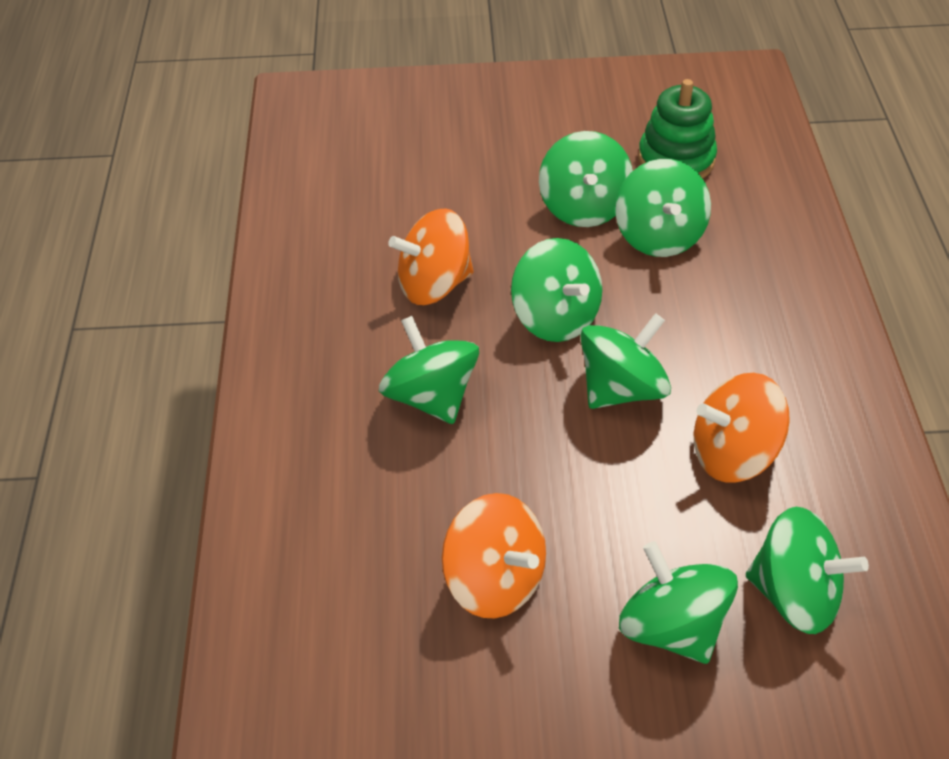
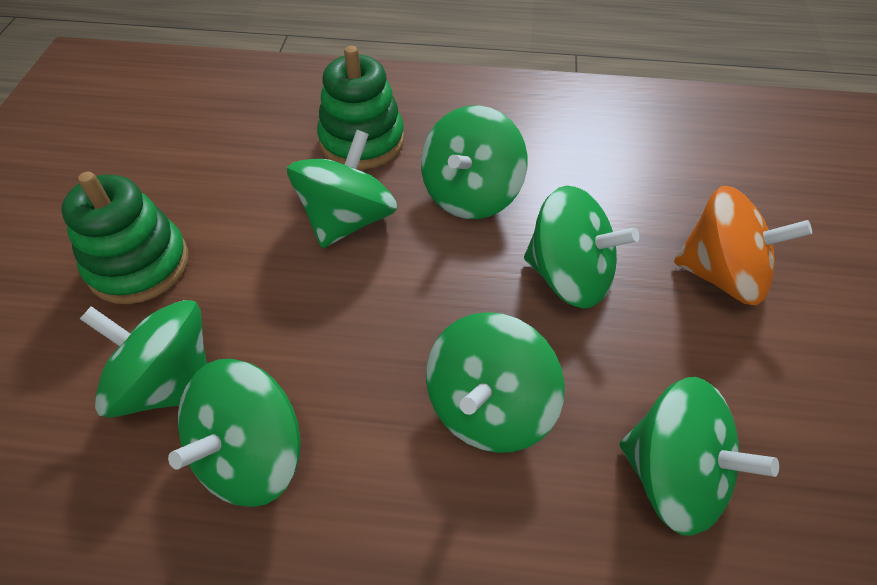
green stacking toy: 1 -> 2
orange spinning top: 3 -> 1

